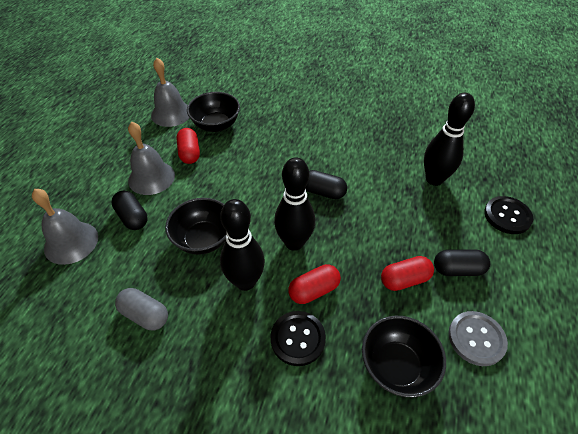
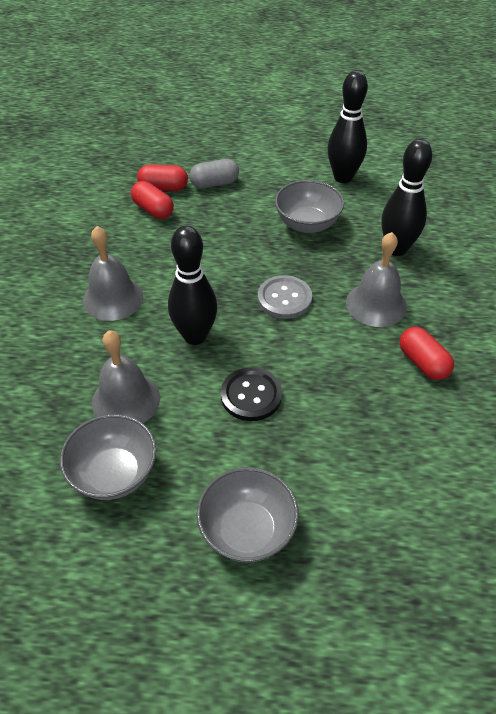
black bowl: 3 -> 0
black button: 2 -> 1
black capsule: 3 -> 0
grey bowl: 0 -> 3

